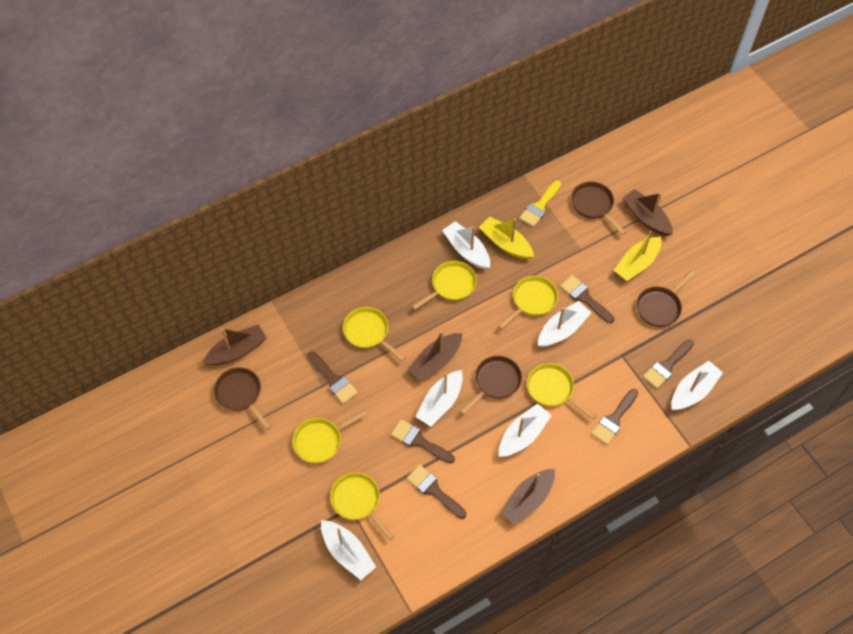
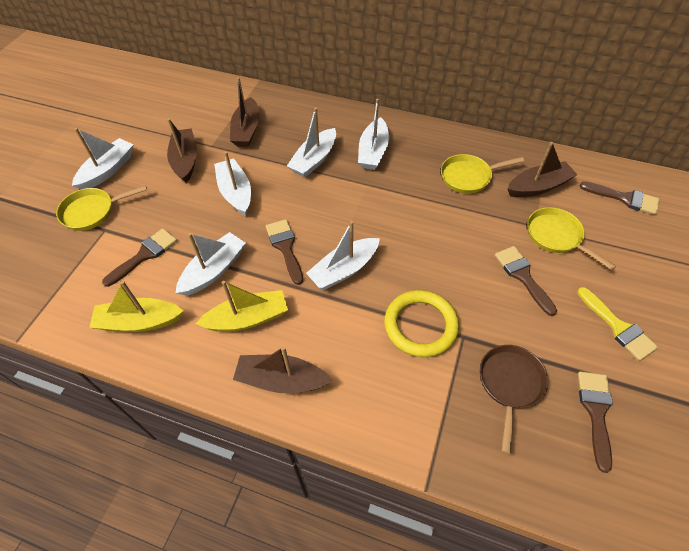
brown brush: 6 -> 5
brown pan: 4 -> 1
yellow pan: 6 -> 3
yellow ring: 0 -> 1

